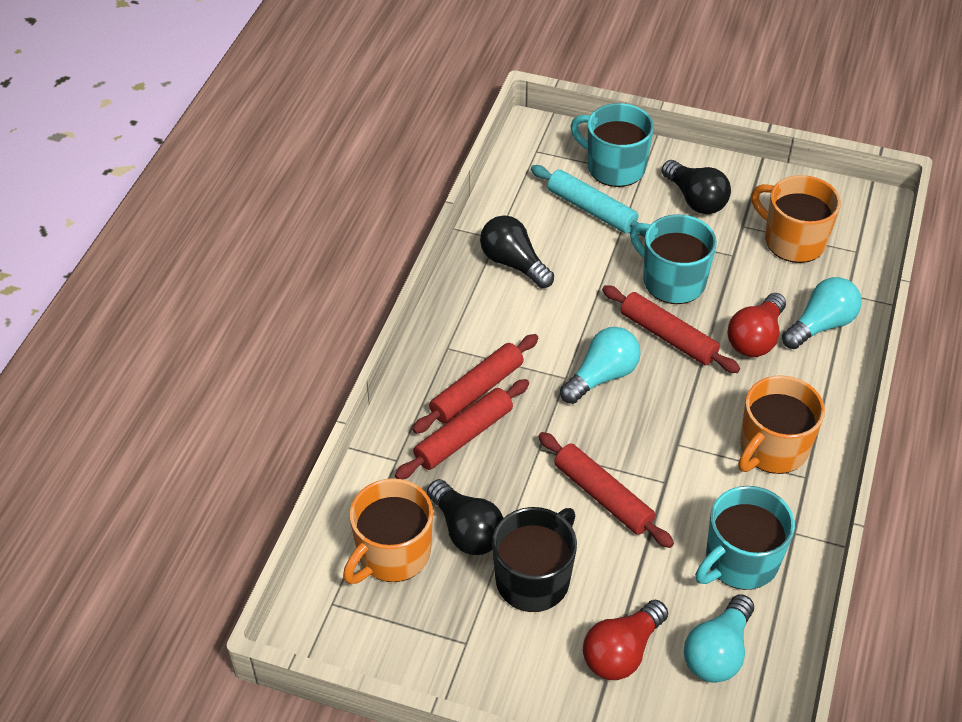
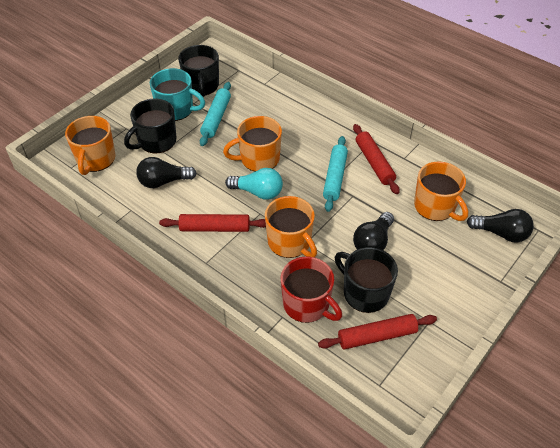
black mug: 1 -> 3
orange mug: 3 -> 4
red light bulb: 2 -> 0
red mug: 0 -> 1
red rolling pin: 4 -> 3
turquoise light bulb: 3 -> 1
turquoise mug: 3 -> 1
turquoise rolling pin: 1 -> 2

